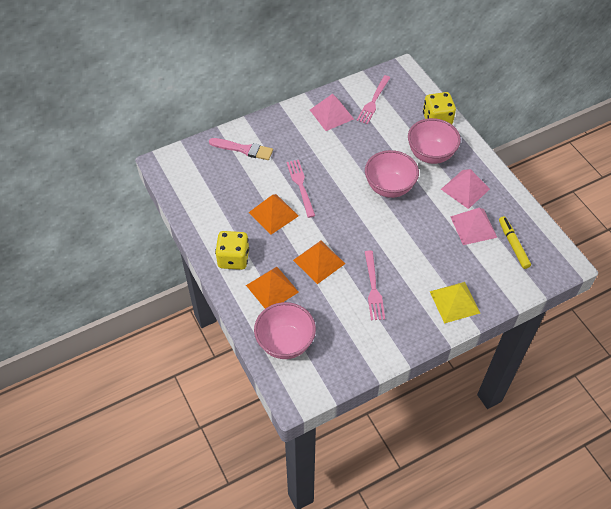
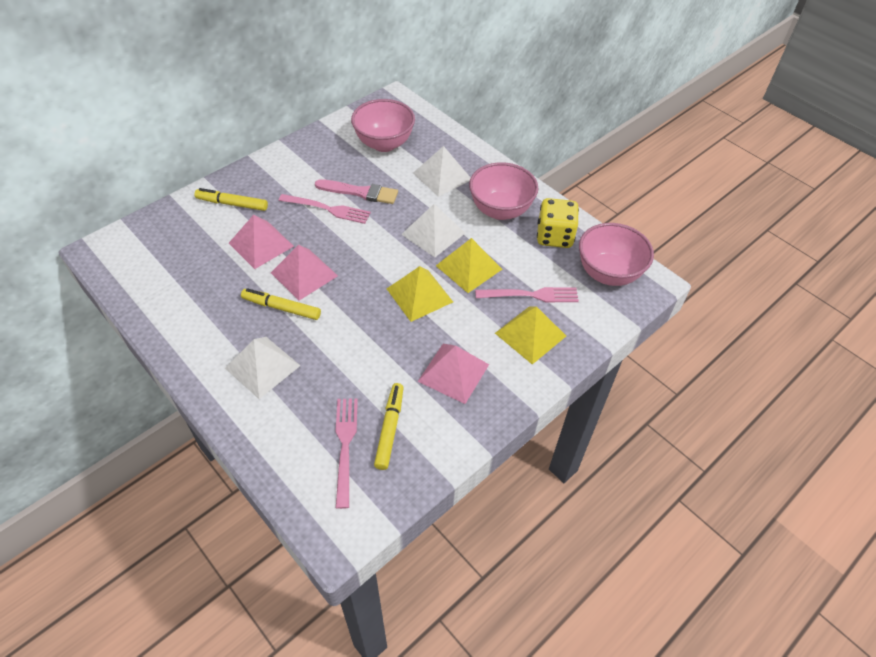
orange pyramid: 3 -> 0
white pyramid: 0 -> 3
yellow dice: 2 -> 1
yellow marker: 1 -> 3
yellow pyramid: 1 -> 3

